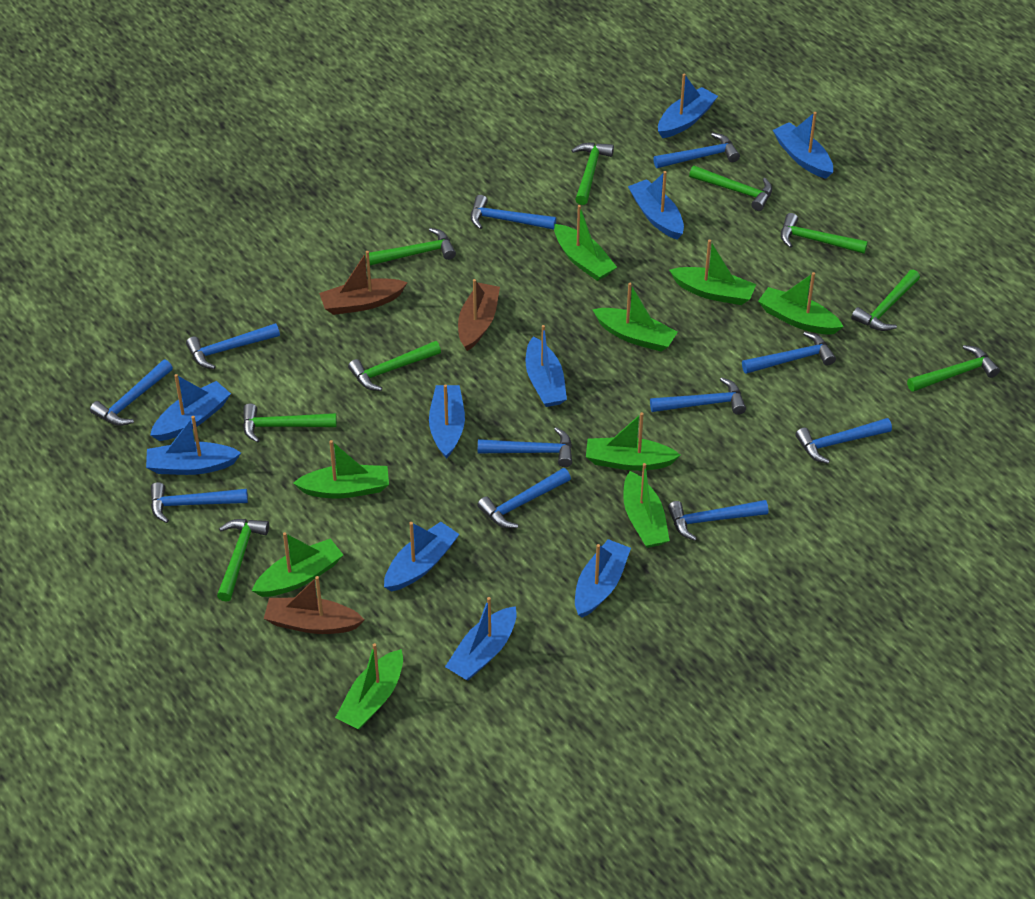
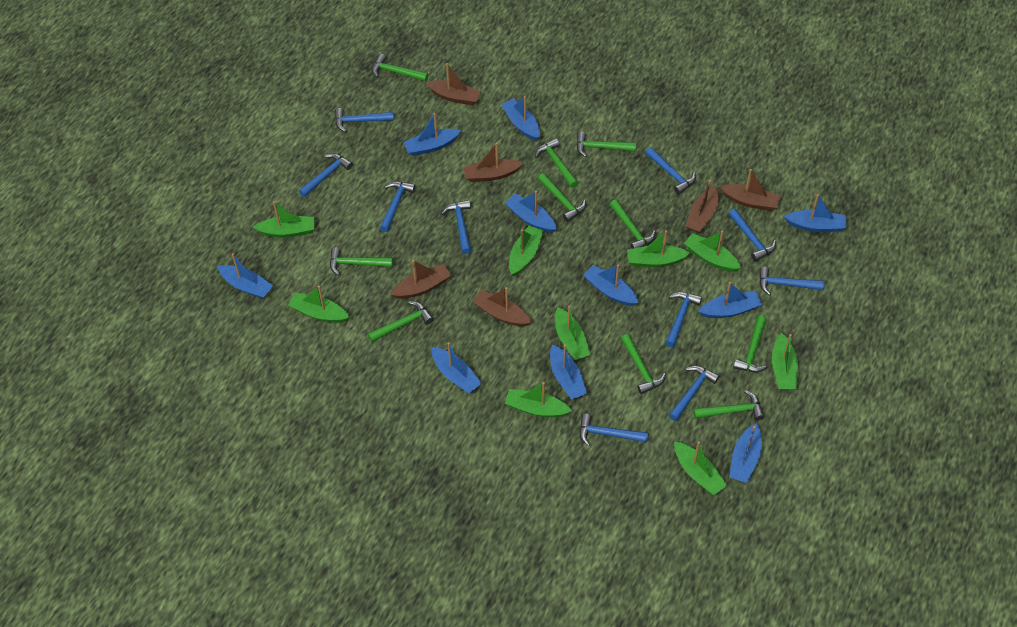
blue hammer: 11 -> 10
brown boat: 3 -> 6
green hammer: 9 -> 10

